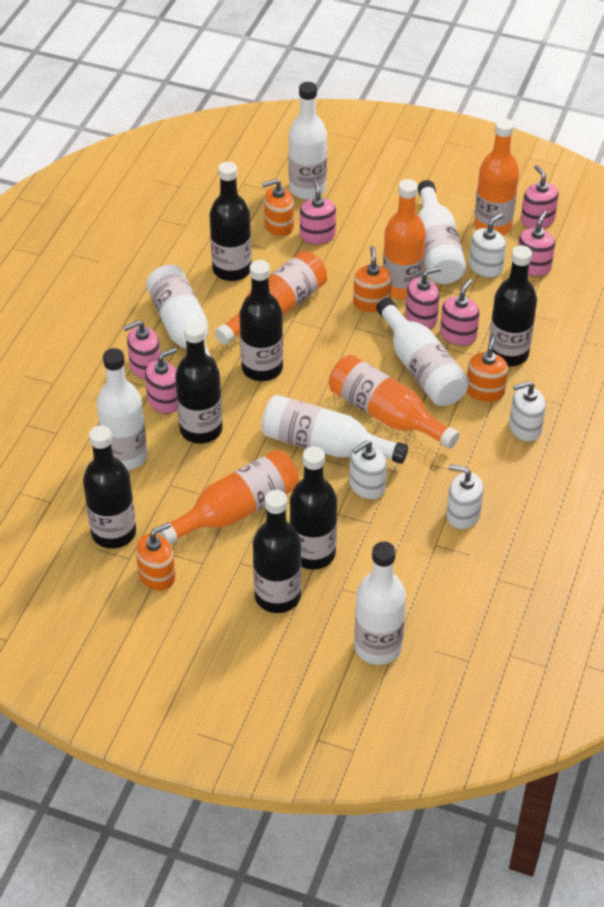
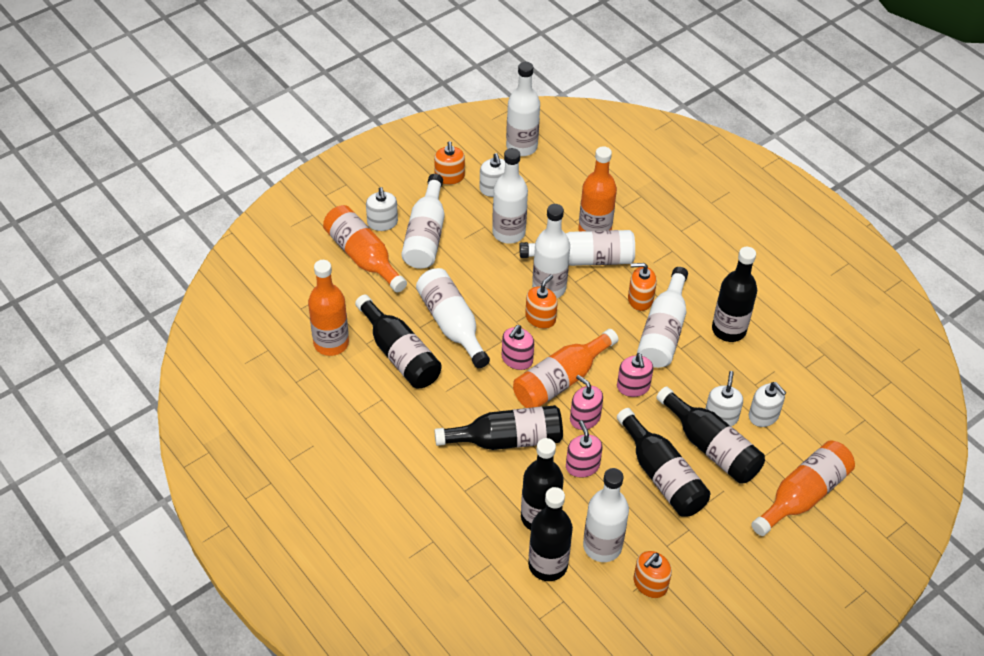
pink soap dispenser: 7 -> 4
white bottle: 7 -> 8

